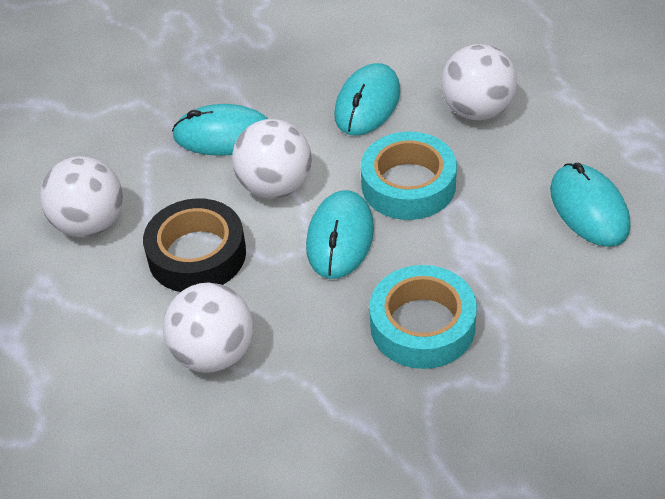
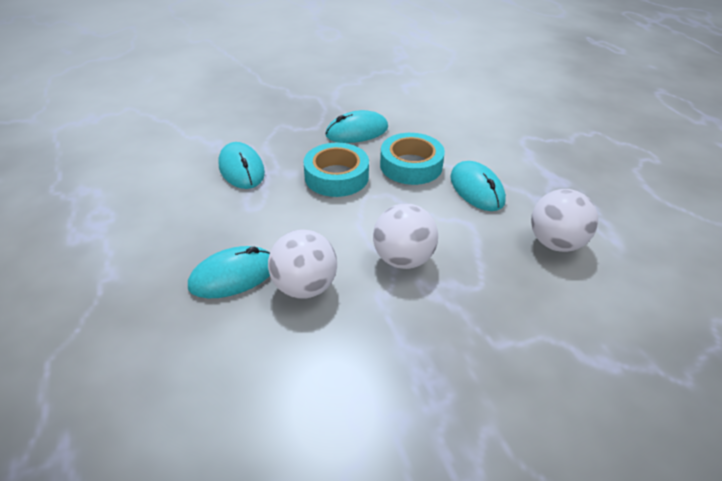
black tape: 1 -> 0
white ball: 4 -> 3

